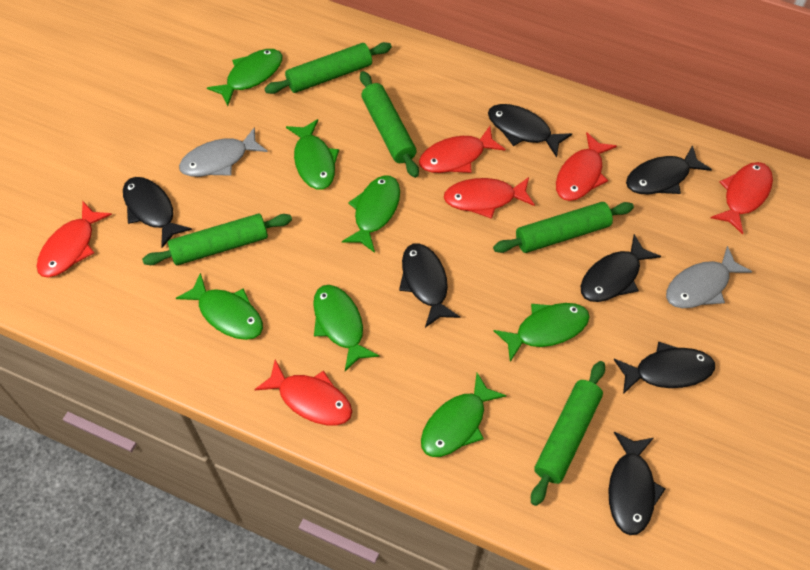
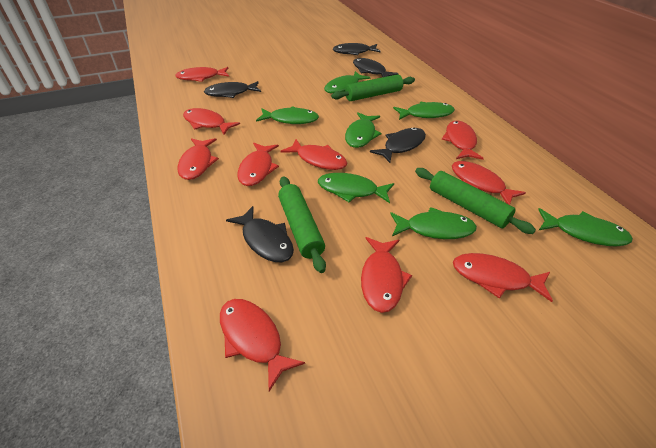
black fish: 7 -> 5
green rolling pin: 5 -> 3
grey fish: 2 -> 0
red fish: 6 -> 10

